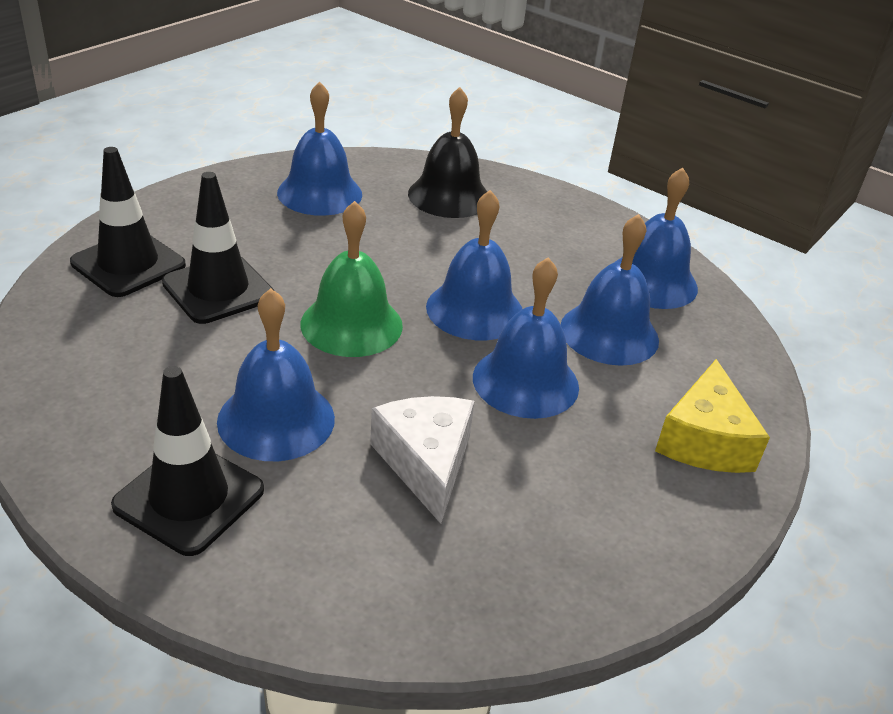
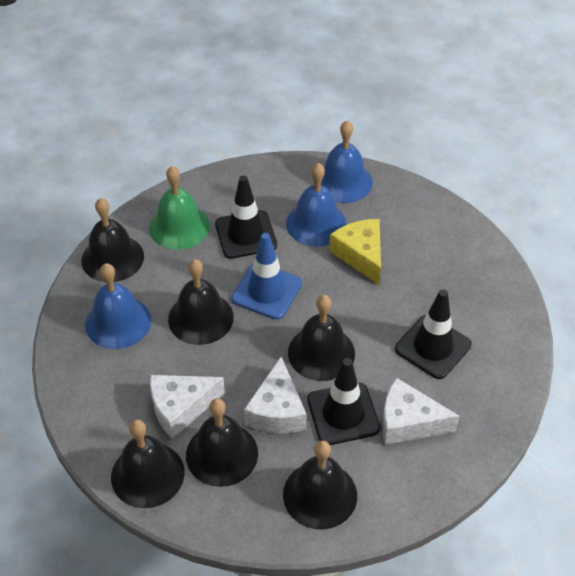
black bell: 1 -> 6
blue bell: 6 -> 3
blue traffic cone: 0 -> 1
white cheese: 1 -> 3

